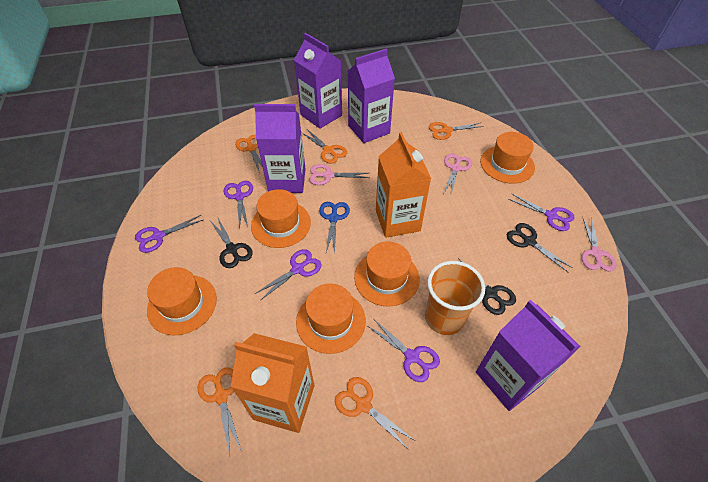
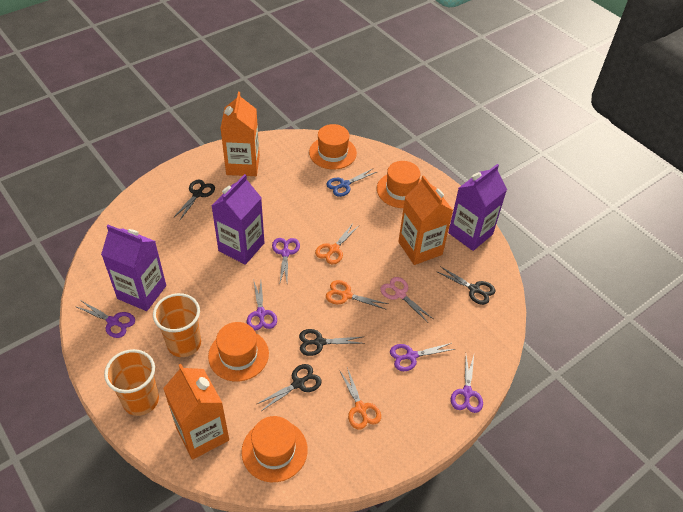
black scissors: 3 -> 4
orange carton: 2 -> 3
orange cup: 1 -> 2
orange hat: 5 -> 4
orange scissors: 5 -> 3
pink scissors: 3 -> 1
purple carton: 4 -> 3

